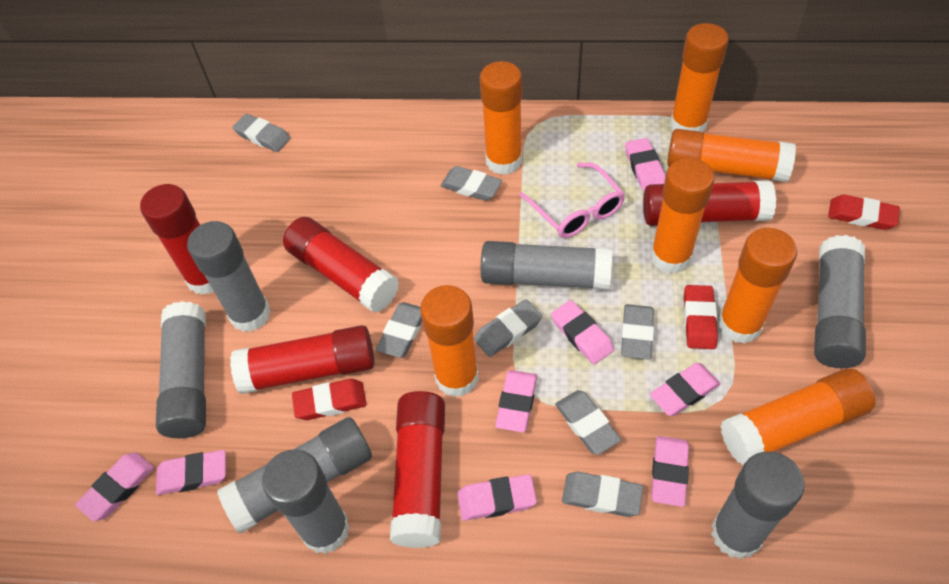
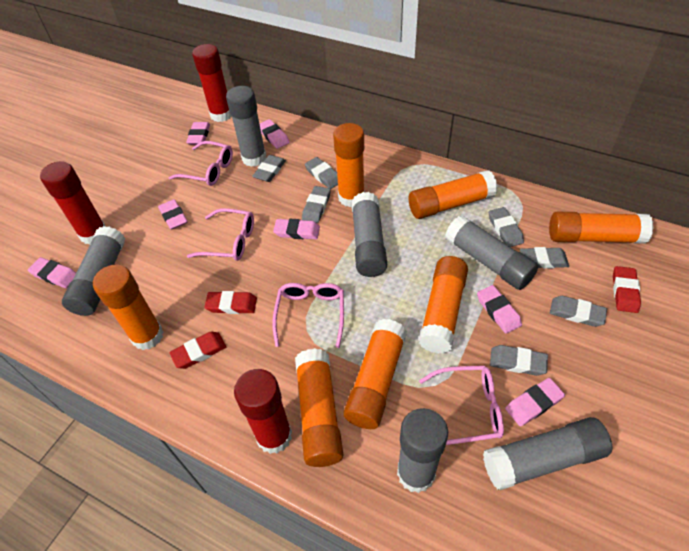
grey glue stick: 7 -> 6
pink eraser: 8 -> 7
pink glasses: 1 -> 4
red glue stick: 5 -> 3

